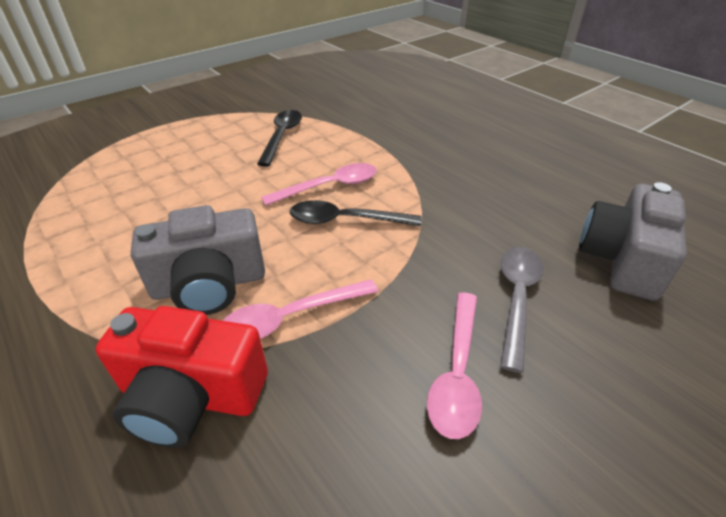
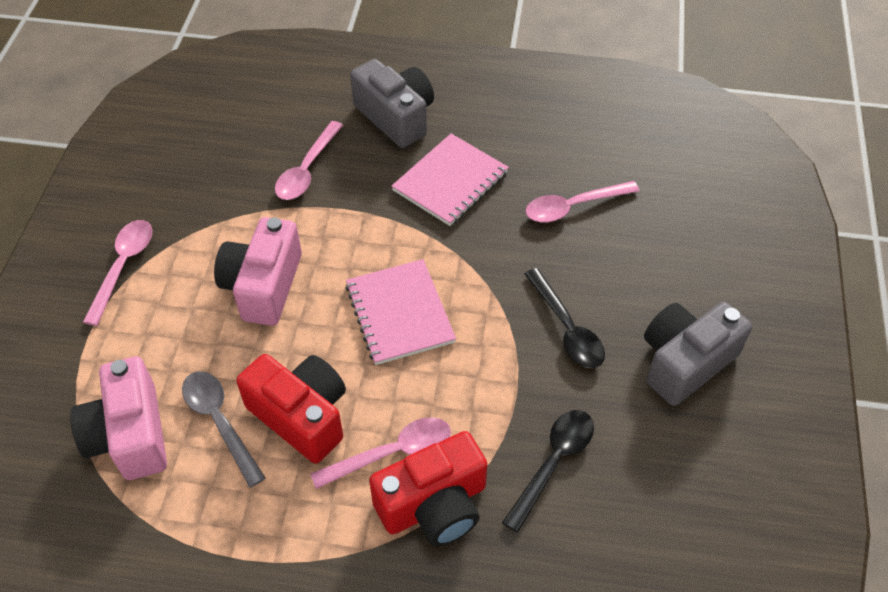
pink camera: 0 -> 2
pink notebook: 0 -> 2
pink spoon: 3 -> 4
red camera: 1 -> 2

